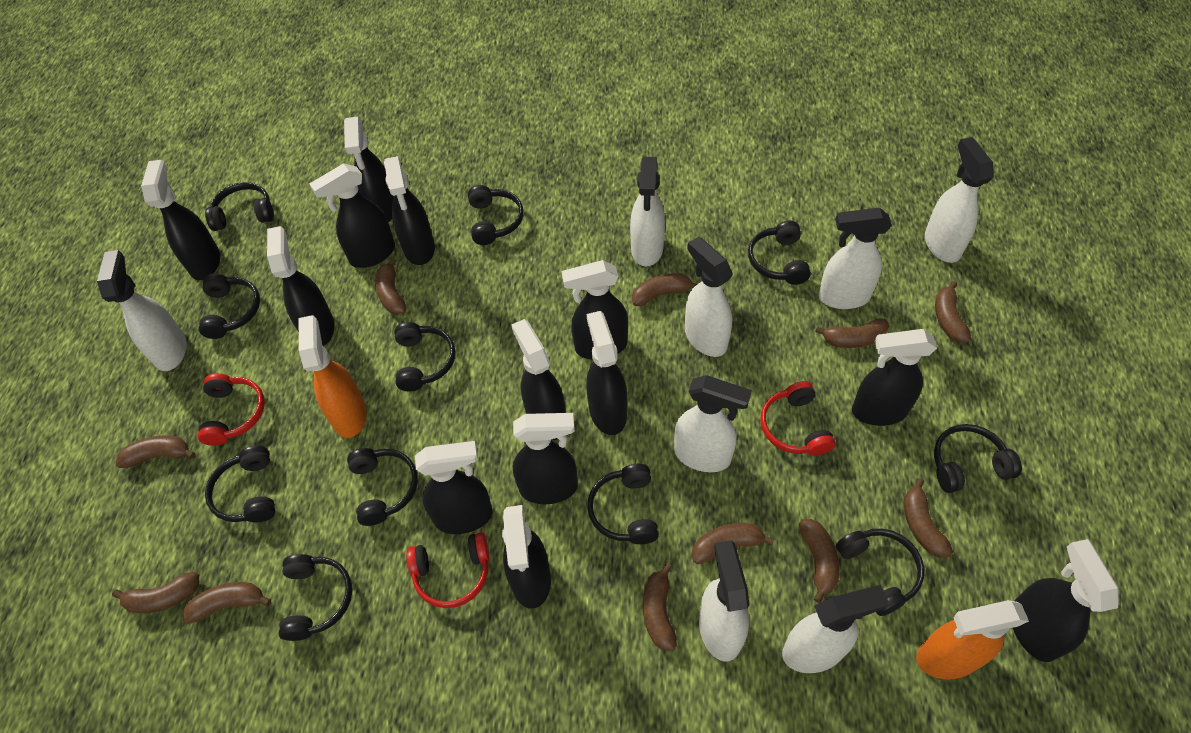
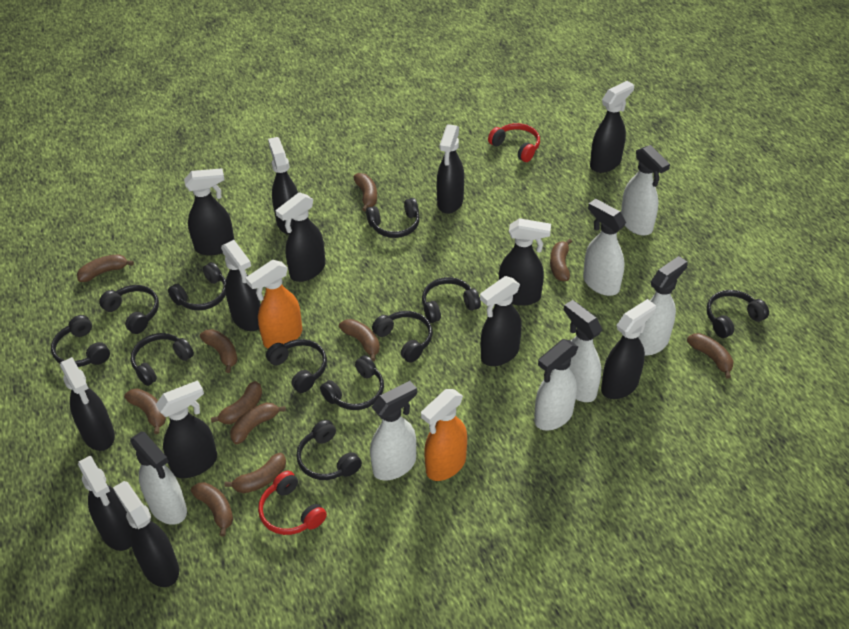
red headphones: 3 -> 2
white spray bottle: 8 -> 7

